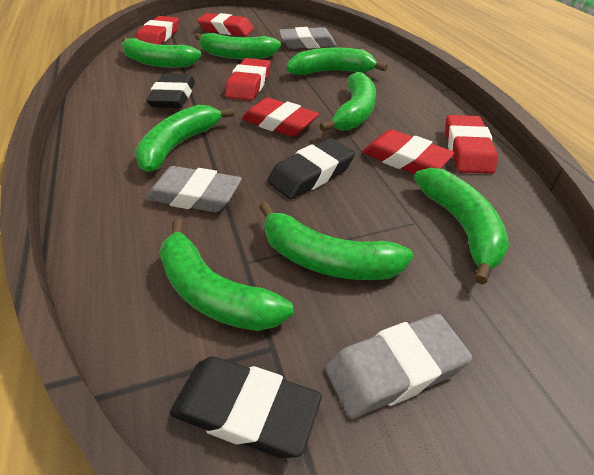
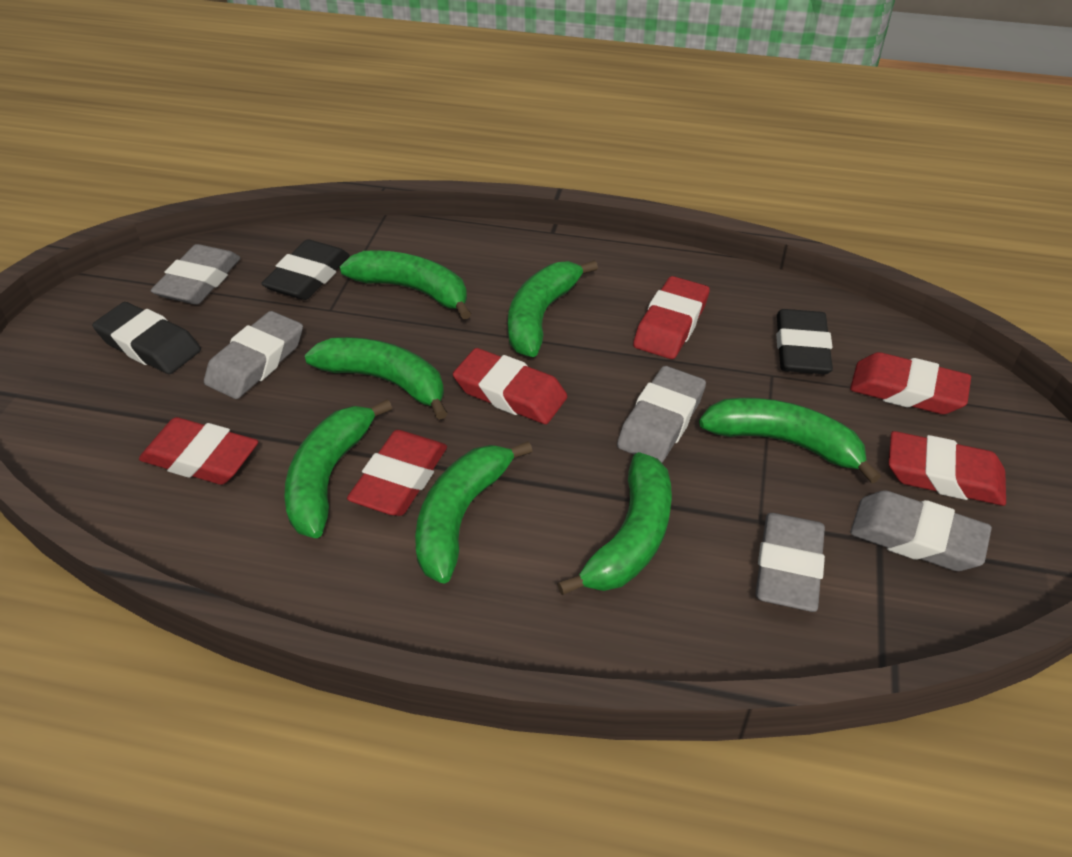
green banana: 8 -> 7
grey eraser: 3 -> 5

